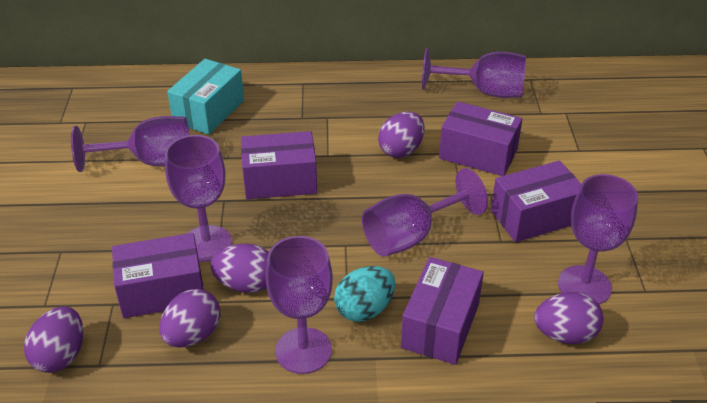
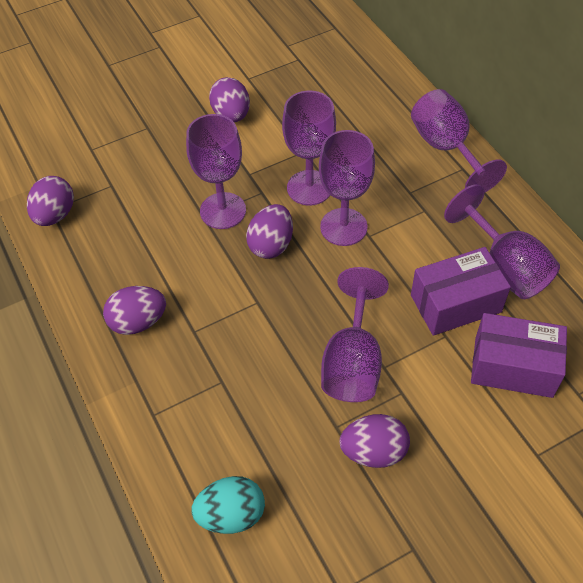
purple box: 5 -> 2
turquoise box: 1 -> 0

